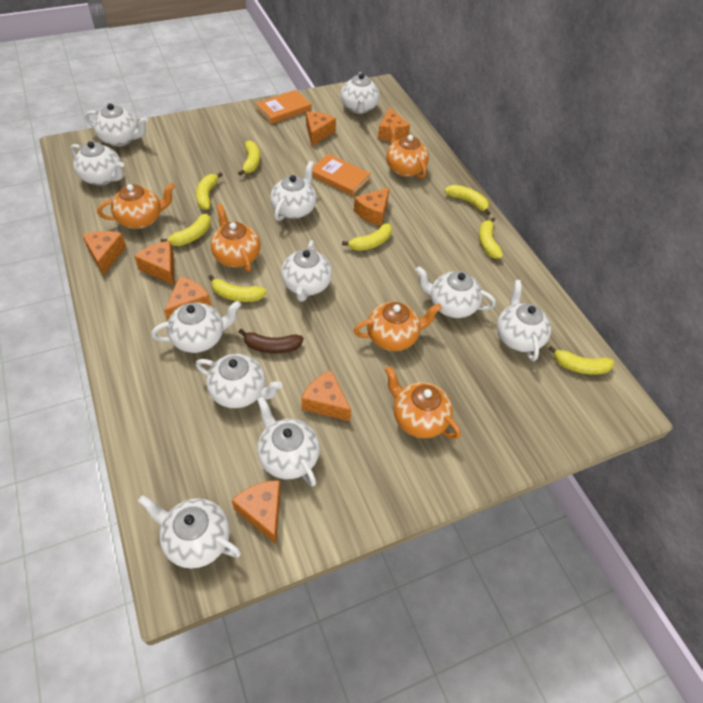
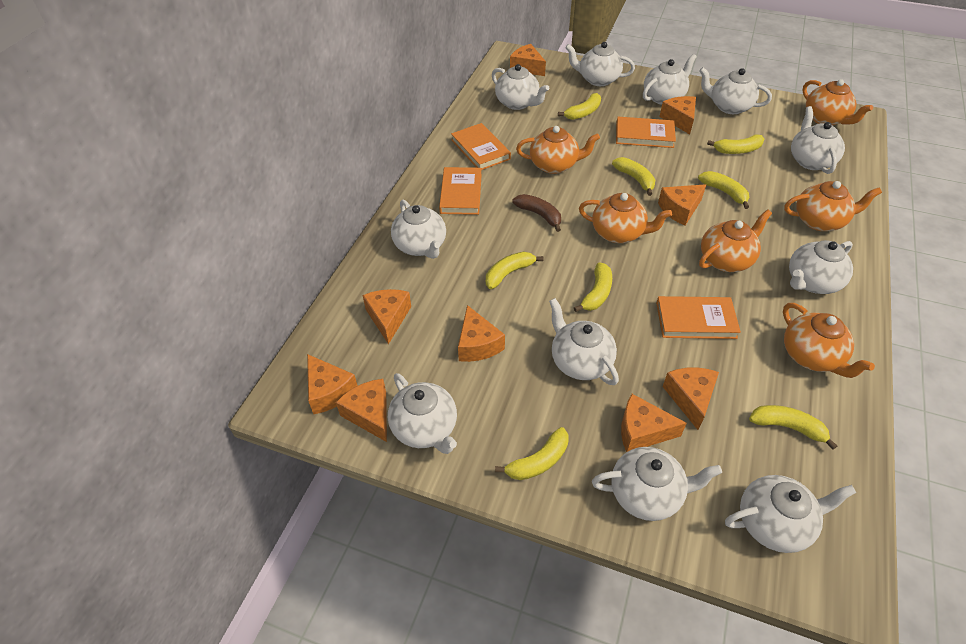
orange book: 2 -> 4
orange cheese: 8 -> 9
orange teapot: 5 -> 6

